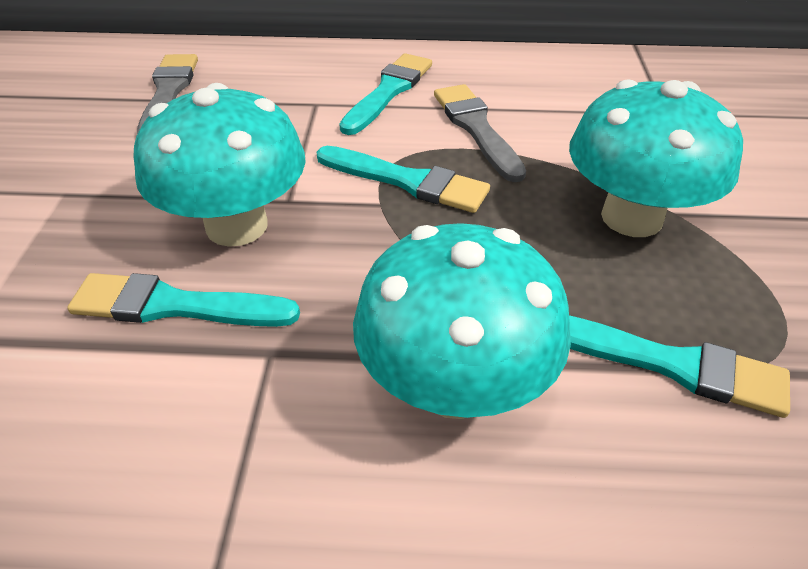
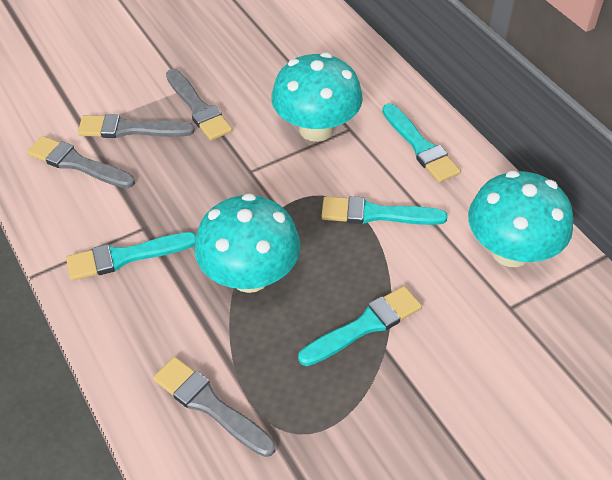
grey brush: 2 -> 4

